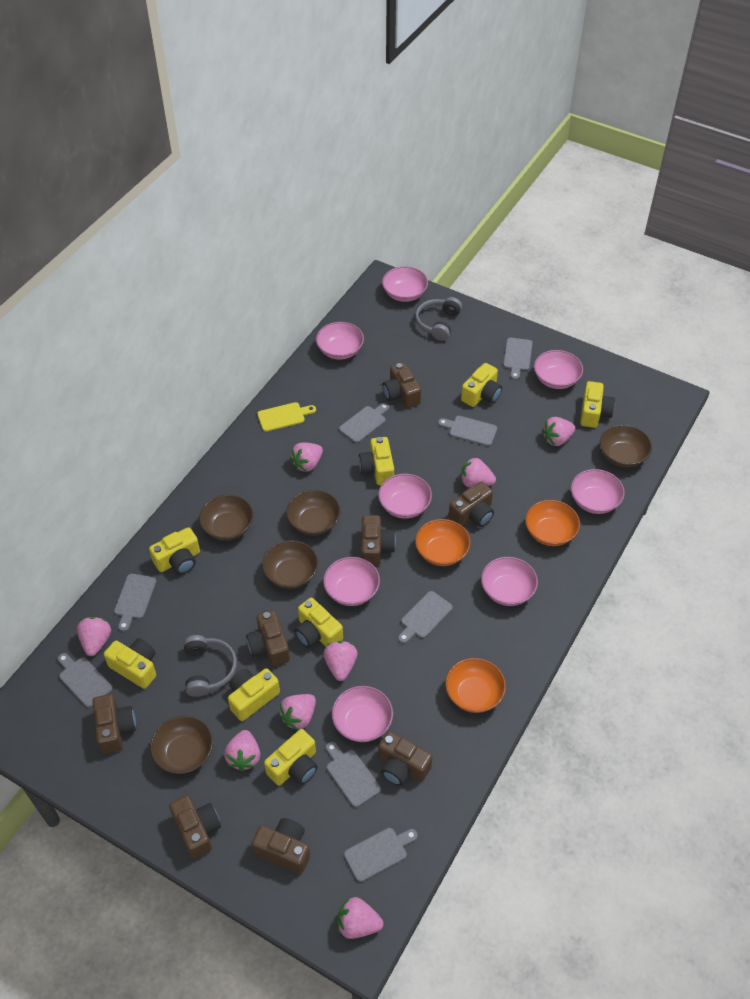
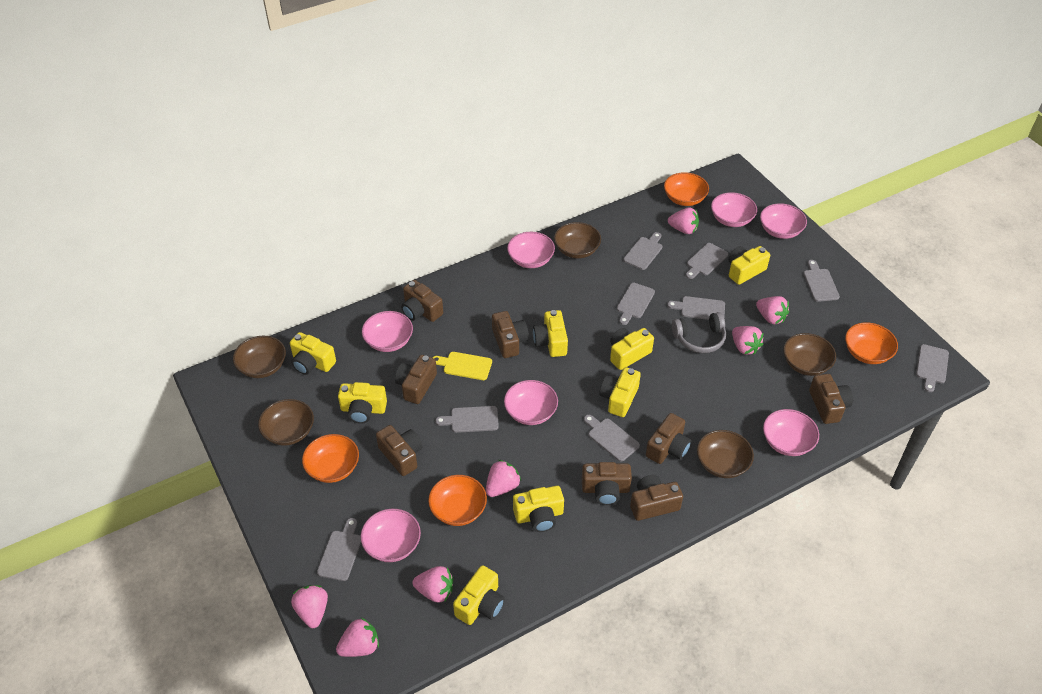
grey cutting board: 8 -> 9
grey headphones: 2 -> 1
orange bowl: 3 -> 4
pink bowl: 8 -> 7
pink strawberry: 8 -> 7

